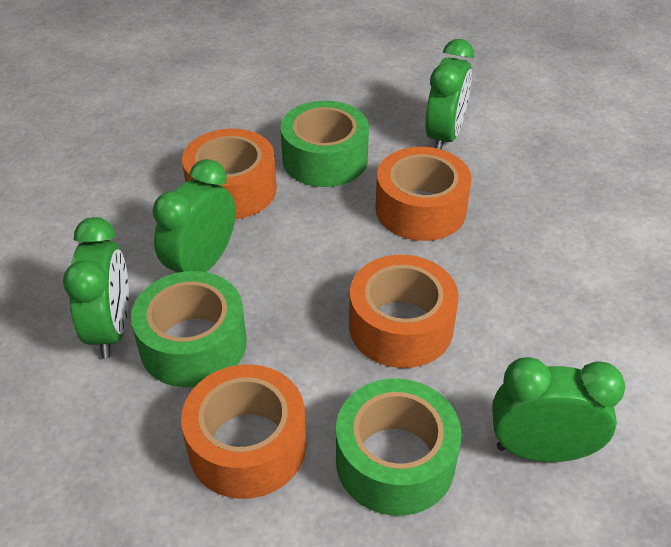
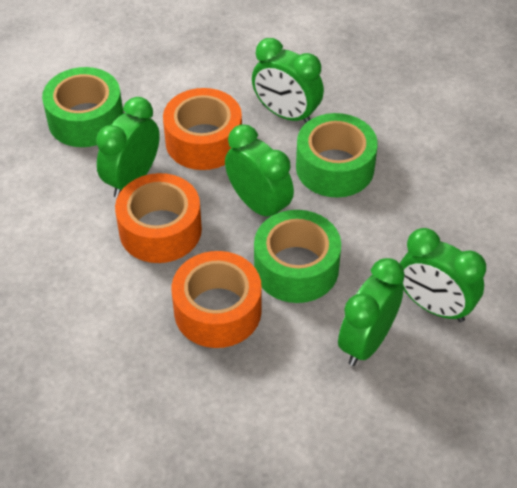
green clock: 4 -> 5
orange tape: 4 -> 3

